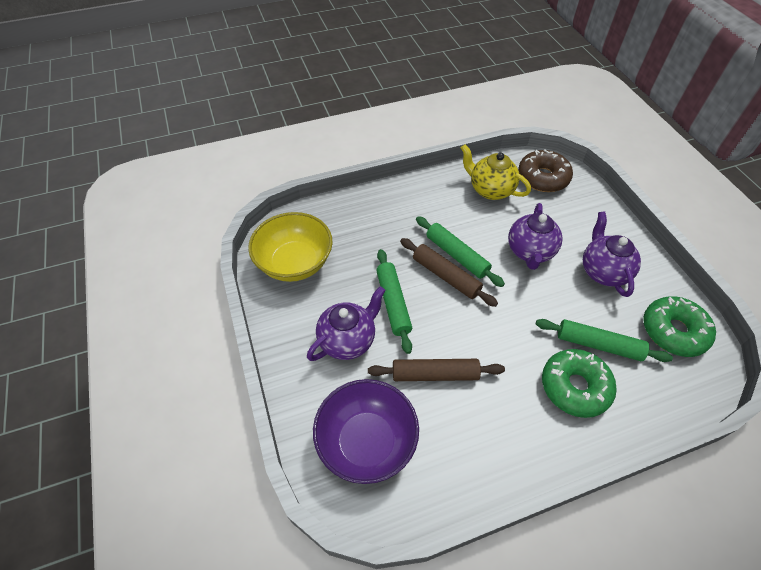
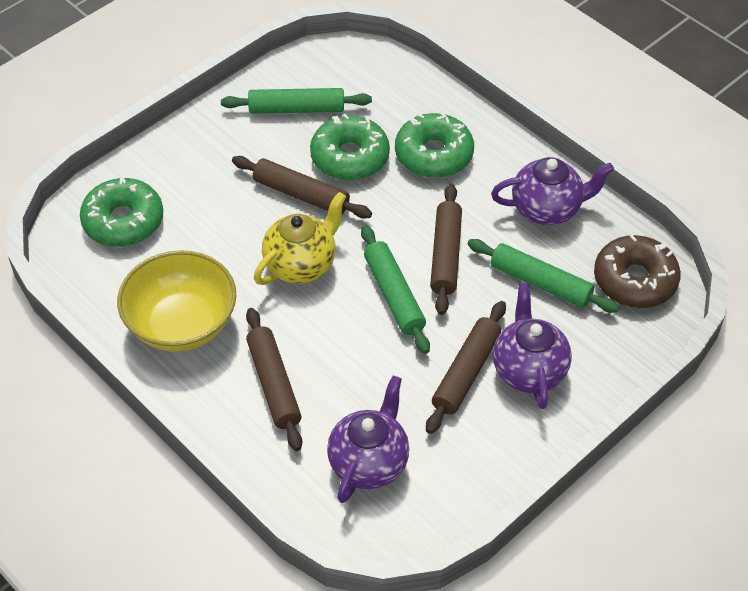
brown rolling pin: 2 -> 4
green donut: 2 -> 3
purple bowl: 1 -> 0

